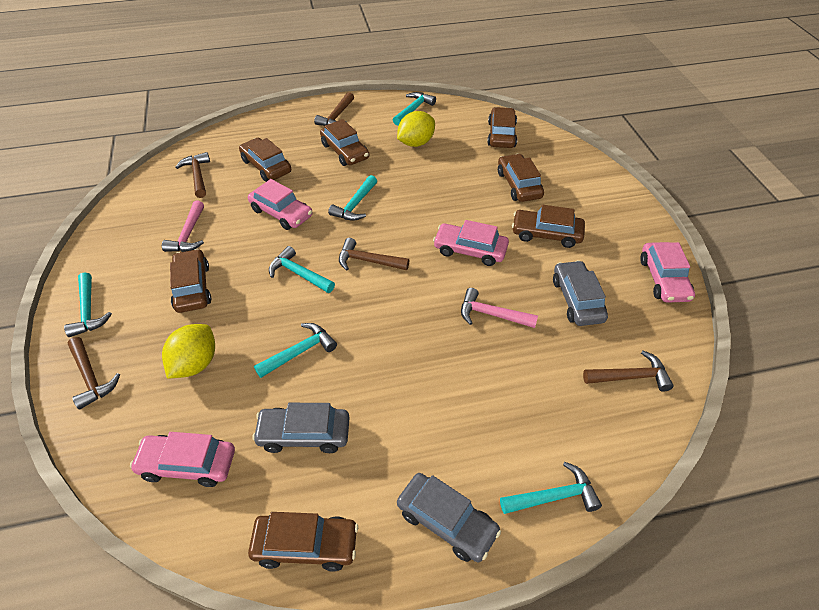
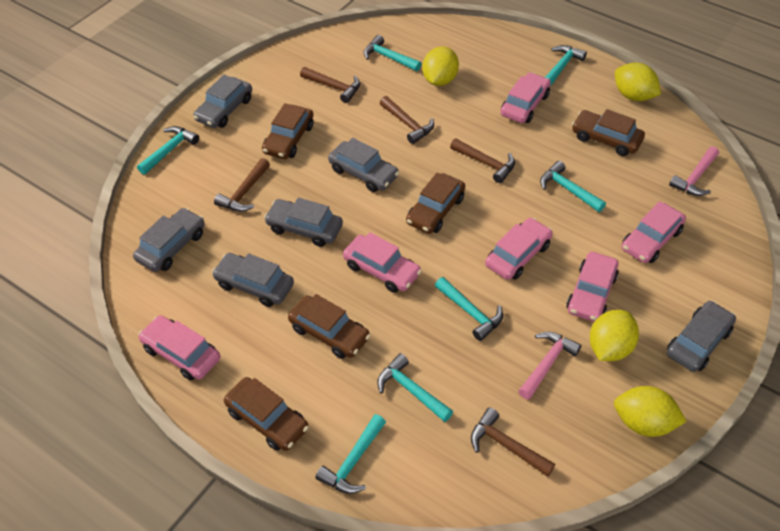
brown car: 7 -> 5
grey car: 3 -> 6
pink car: 4 -> 6
turquoise hammer: 6 -> 7
yellow lemon: 2 -> 4

